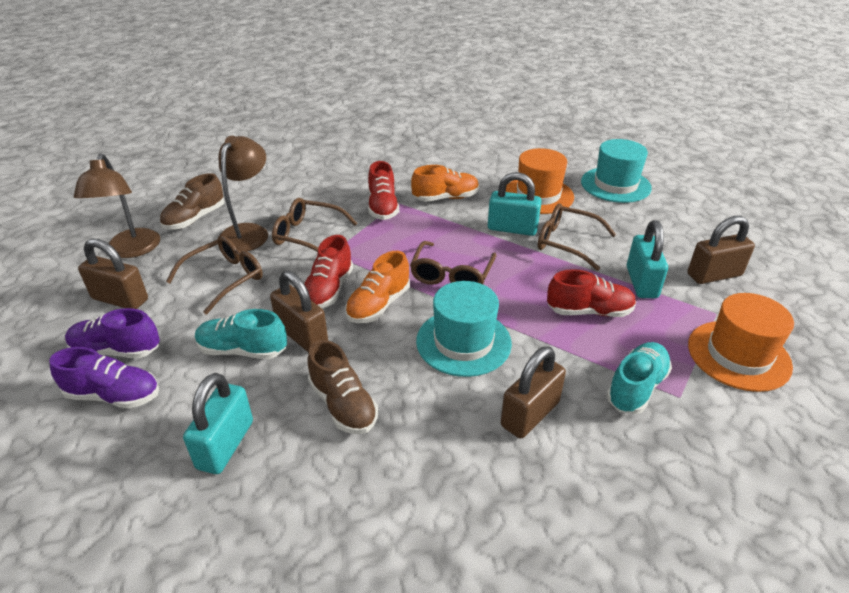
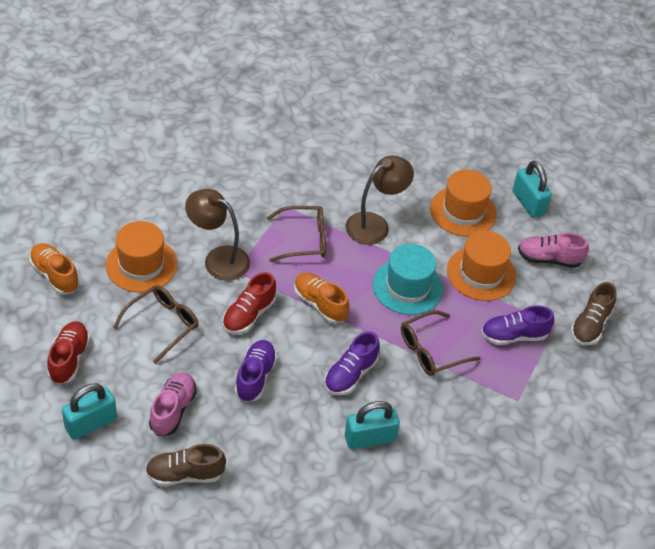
brown glasses: 4 -> 3
brown padlock: 4 -> 0
orange hat: 2 -> 3
pink shoe: 0 -> 2
purple shoe: 2 -> 3
red shoe: 3 -> 2
turquoise hat: 2 -> 1
turquoise shoe: 2 -> 0

